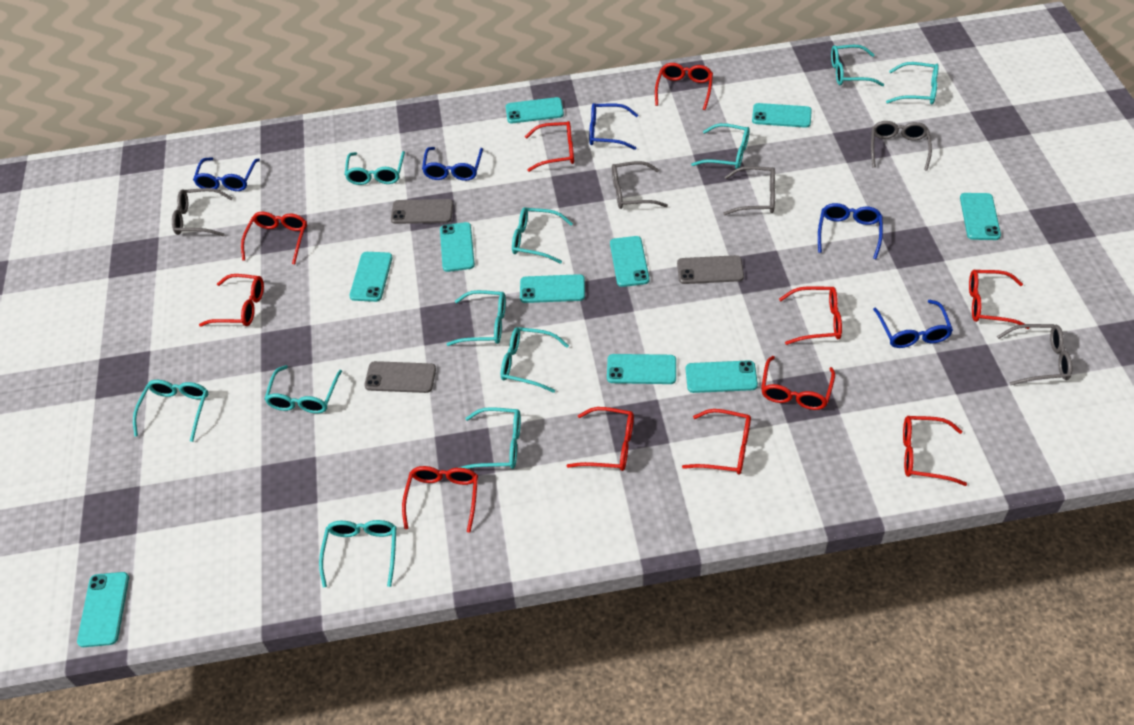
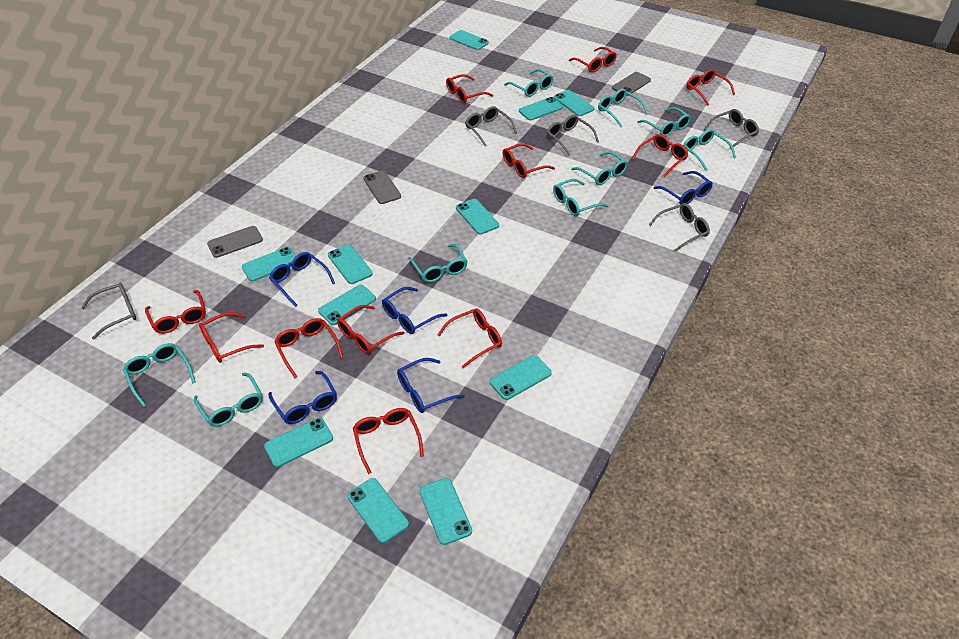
turquoise glasses: 11 -> 9
turquoise phone: 10 -> 11

